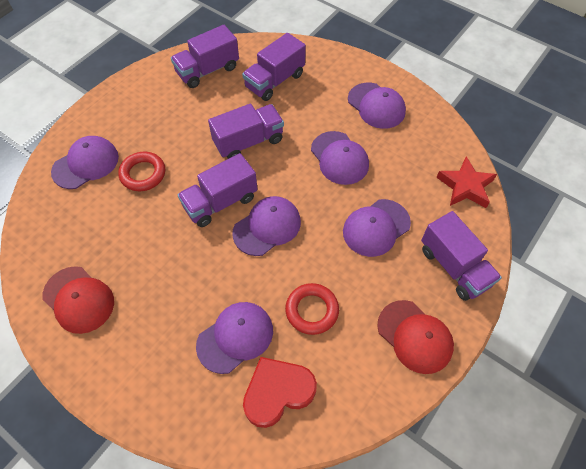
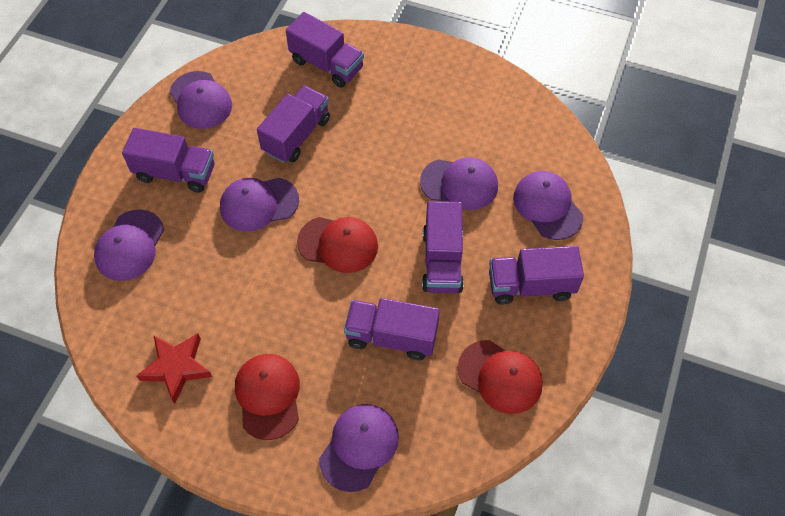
purple truck: 5 -> 6
red cap: 2 -> 3
red heart: 1 -> 0
red ring: 2 -> 0

